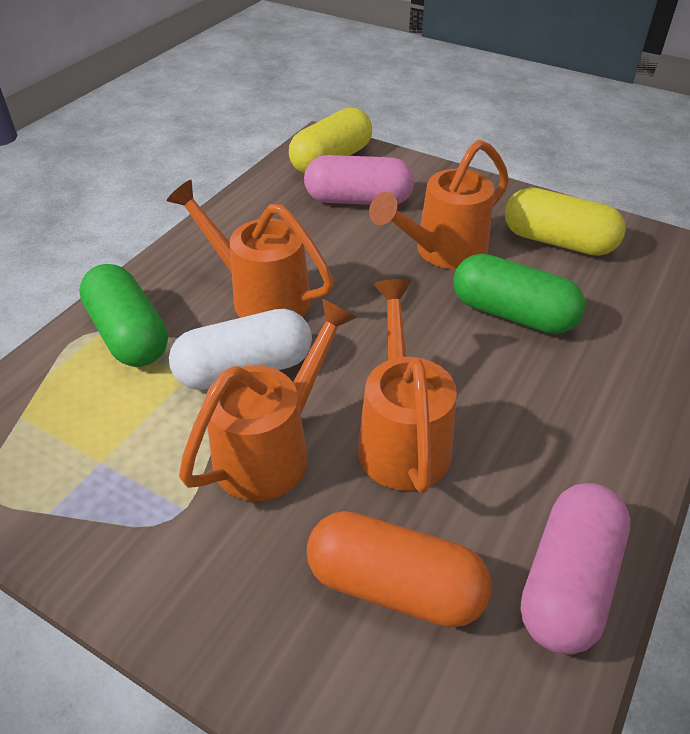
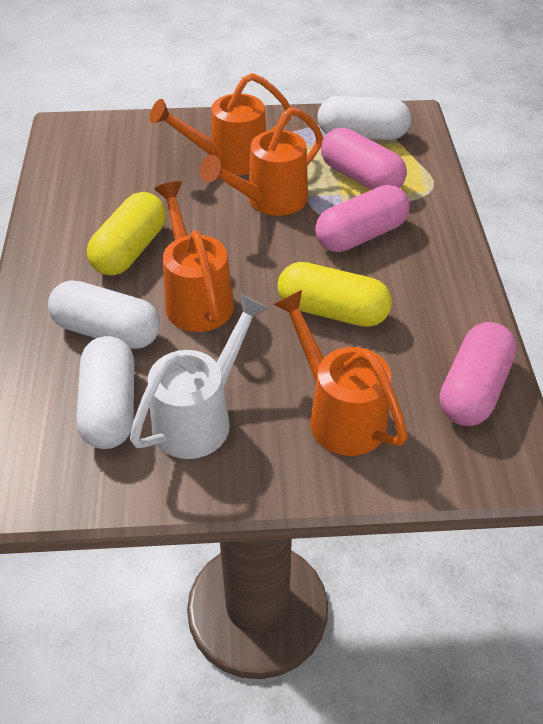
green capsule: 2 -> 0
orange capsule: 1 -> 0
pink capsule: 2 -> 3
white capsule: 1 -> 3
white watering can: 0 -> 1

